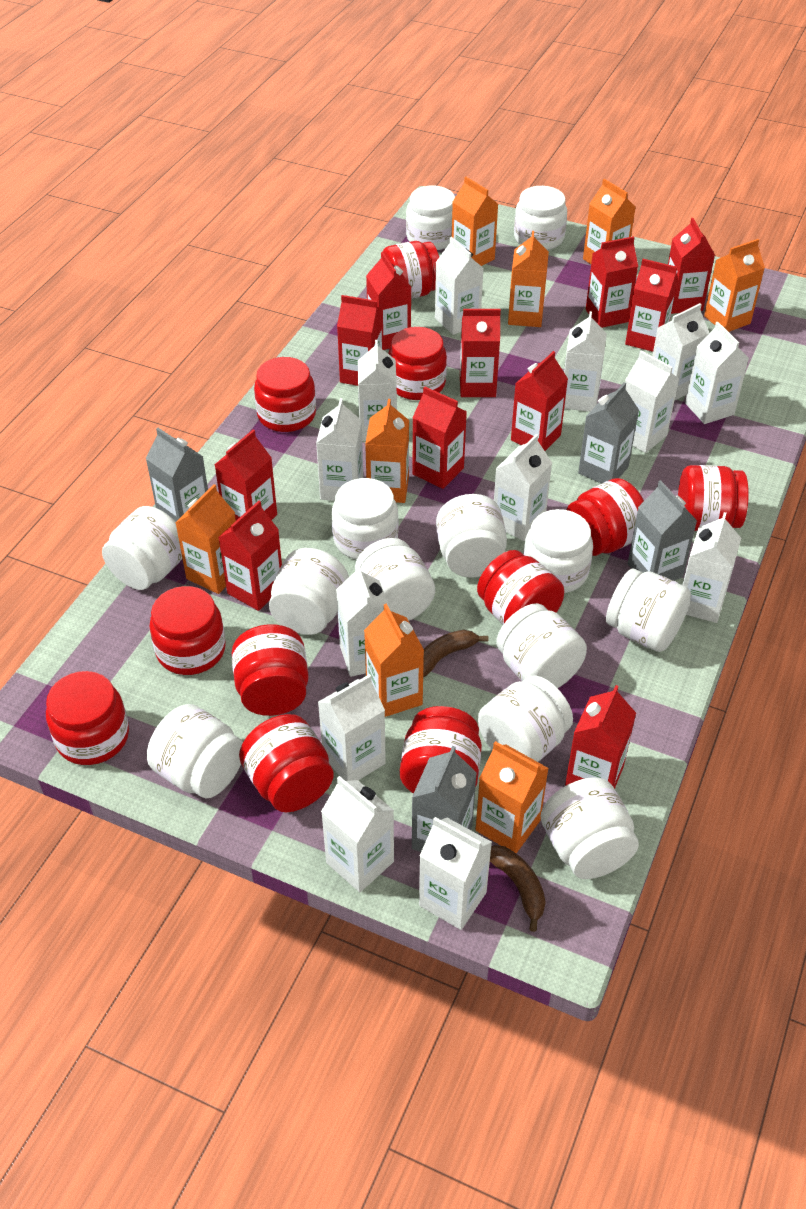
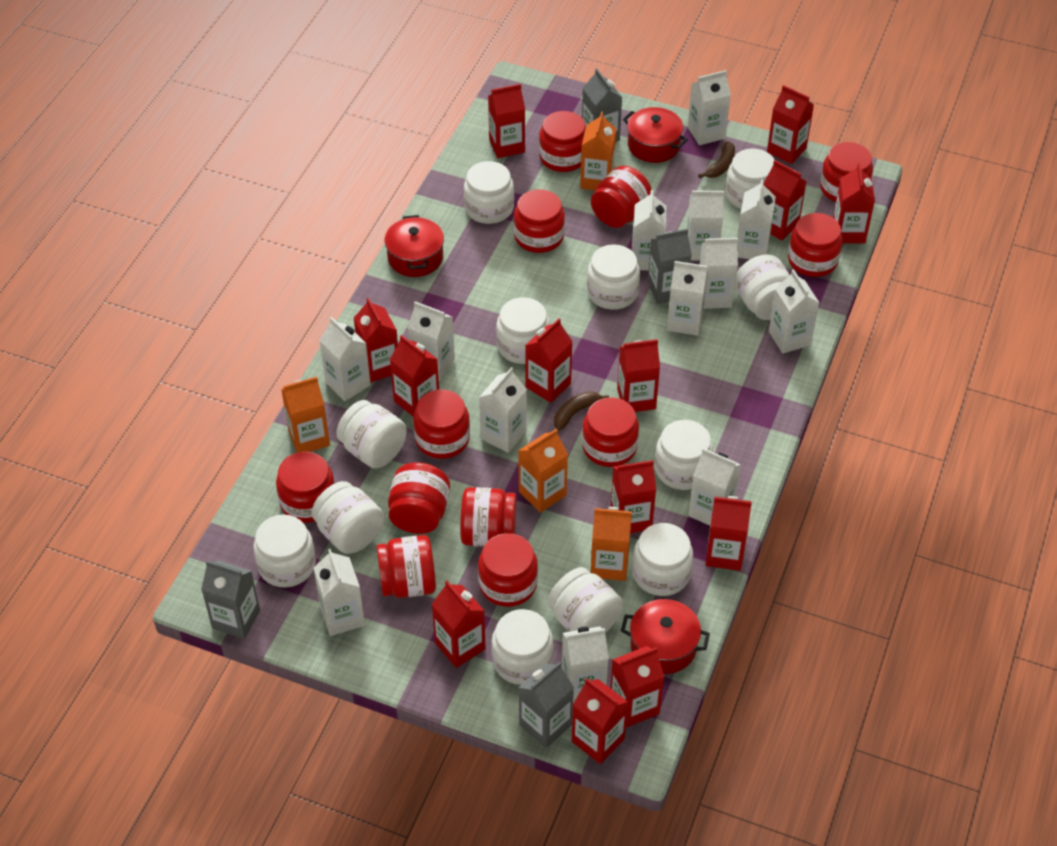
orange carton: 8 -> 4
red carton: 11 -> 13
red jar: 11 -> 12
red pot: 0 -> 3
white jar: 13 -> 12

